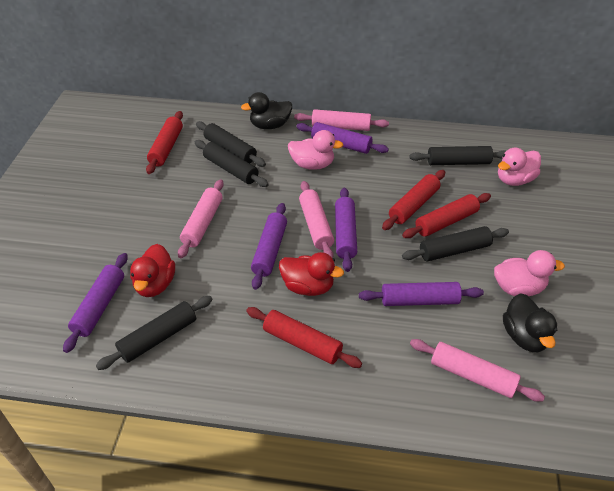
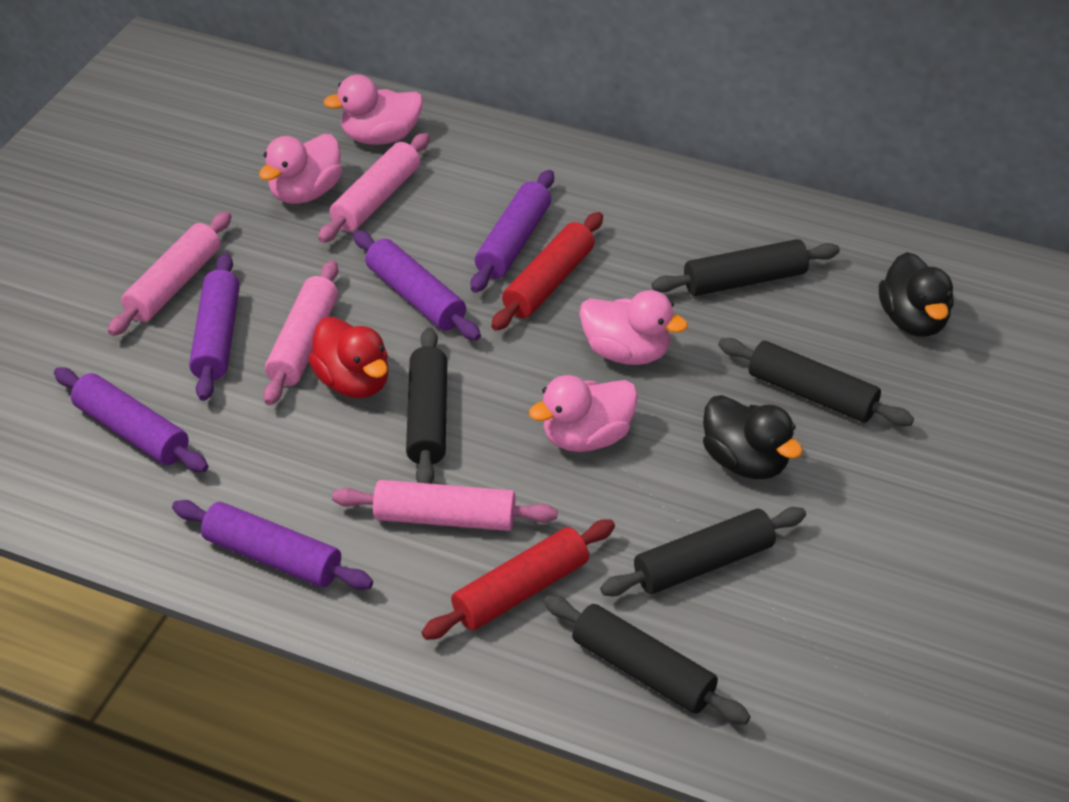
pink duck: 3 -> 4
red duck: 2 -> 1
red rolling pin: 4 -> 2

